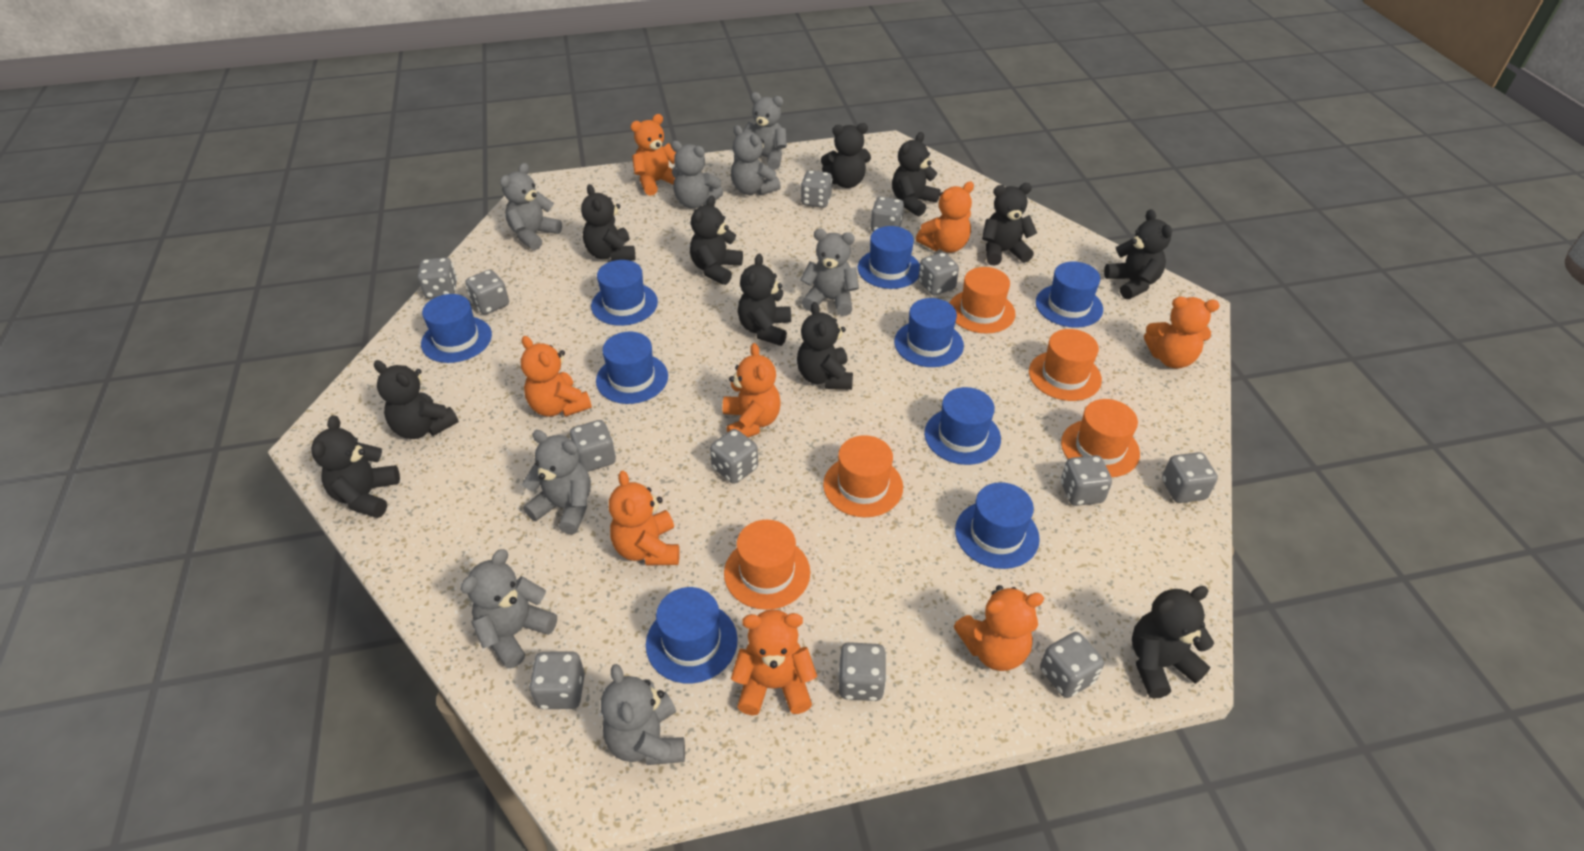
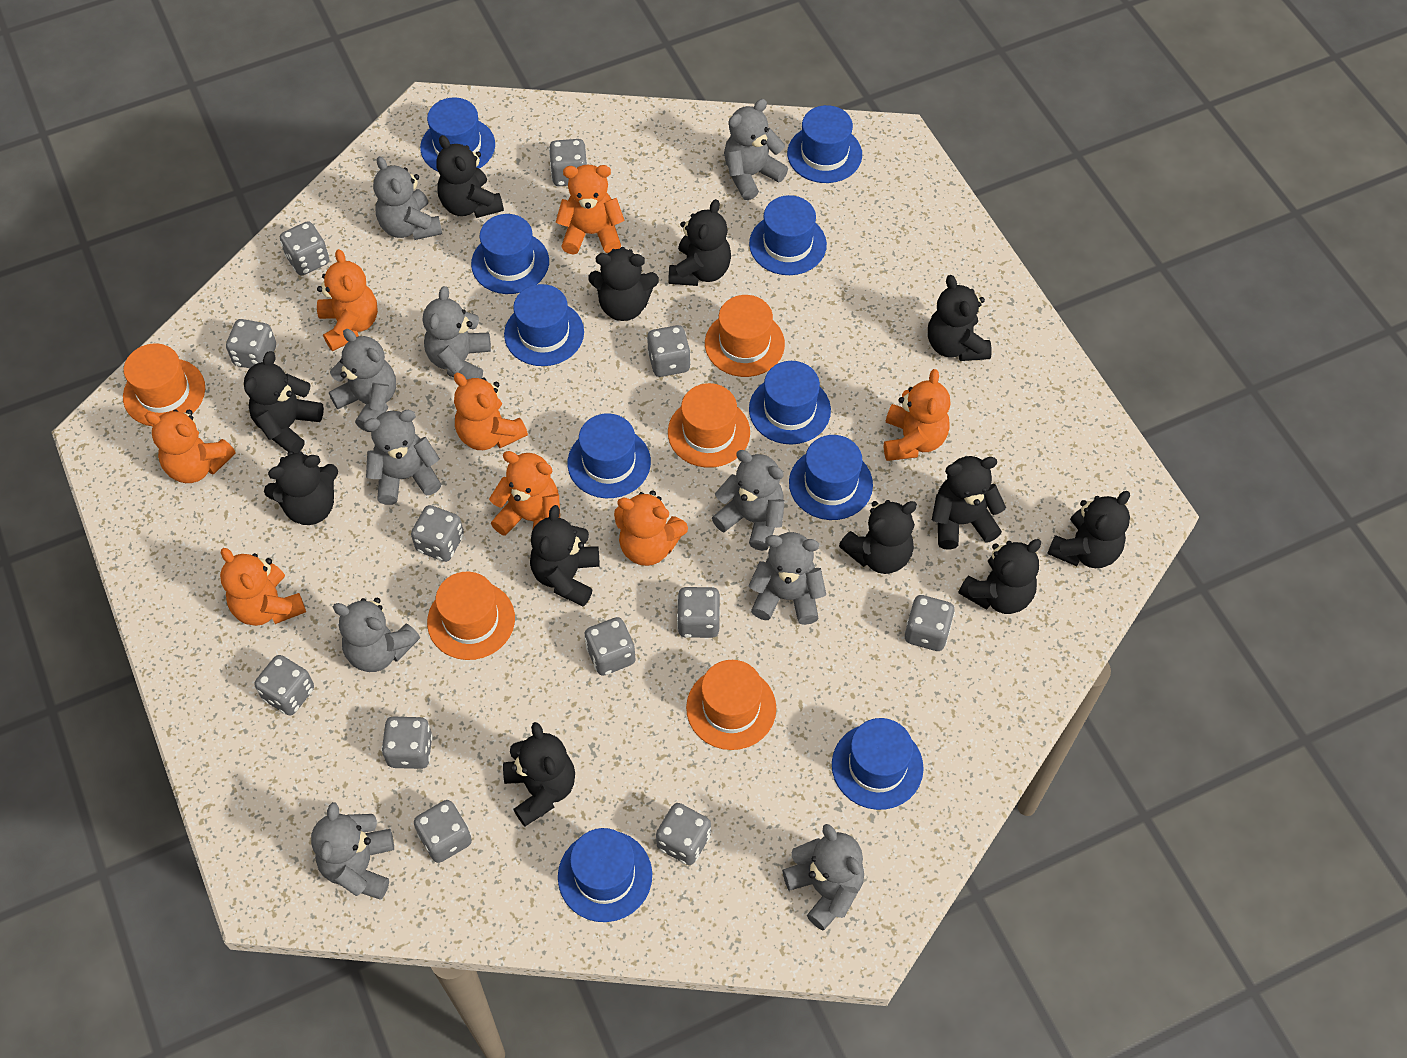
black teddy bear: 11 -> 12
blue hat: 9 -> 10
grey teddy bear: 8 -> 10

